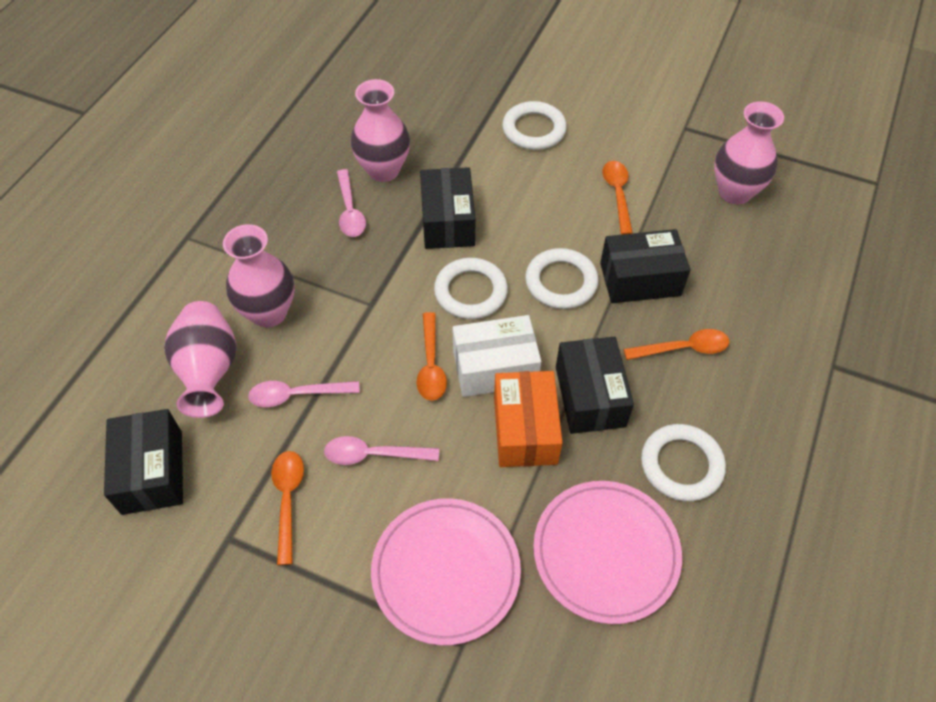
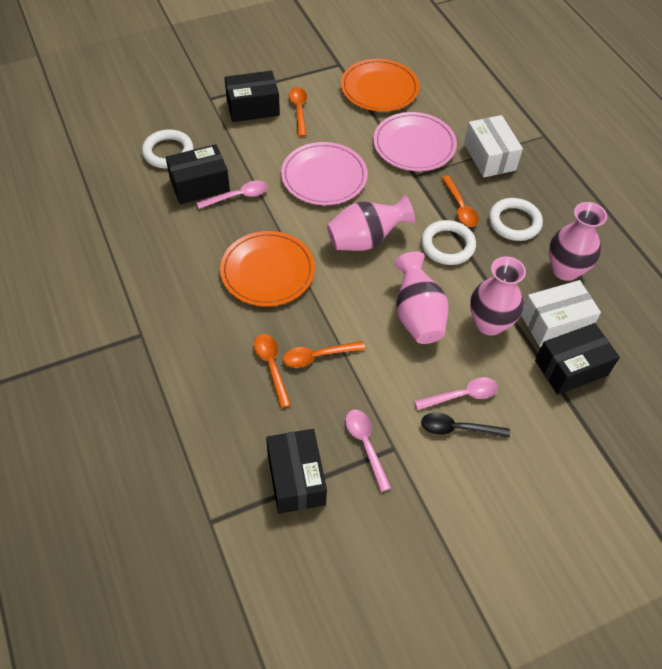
black spoon: 0 -> 1
orange box: 1 -> 0
orange plate: 0 -> 2
white box: 1 -> 2
white ring: 4 -> 3

